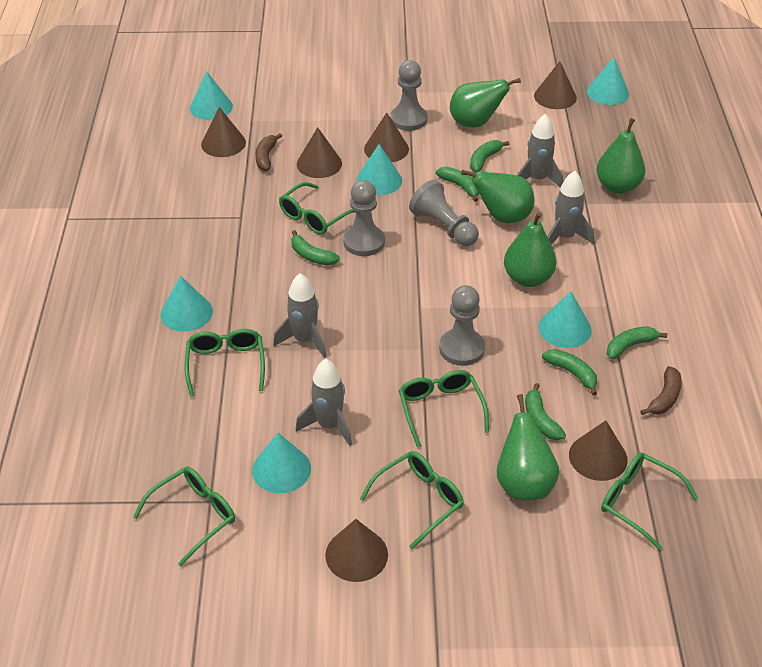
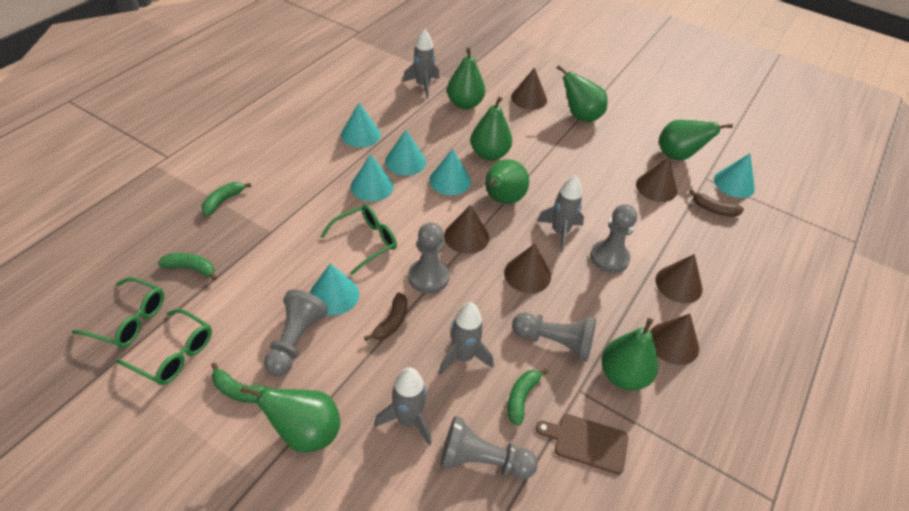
brown cutting board: 0 -> 1
green banana: 6 -> 4
green glasses: 6 -> 3
green pear: 5 -> 7
grey pawn: 4 -> 5

